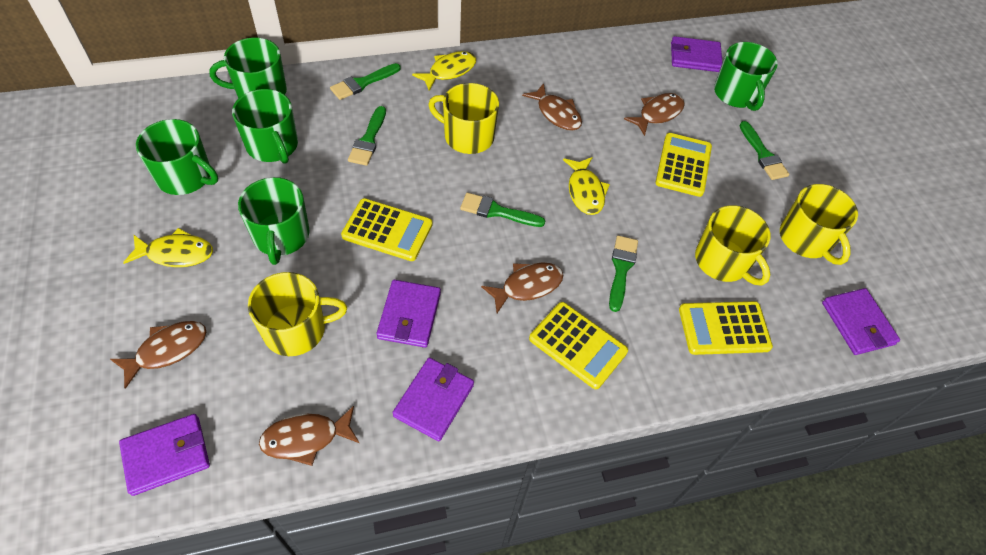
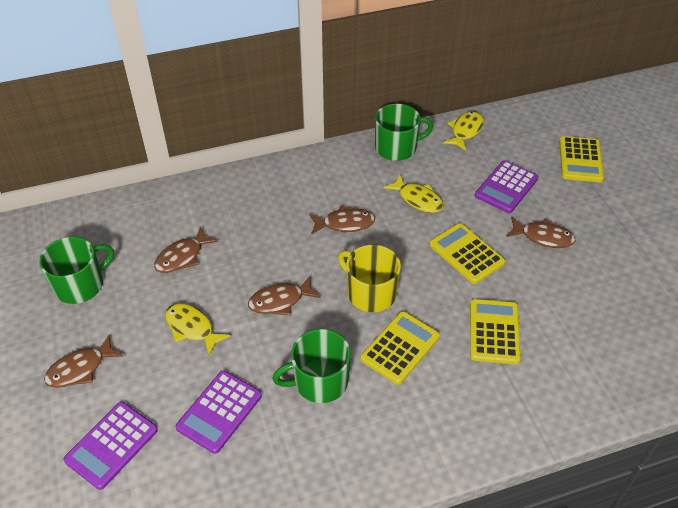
green brush: 5 -> 0
green mug: 5 -> 3
purple calculator: 0 -> 3
purple wallet: 5 -> 0
yellow mug: 4 -> 1

